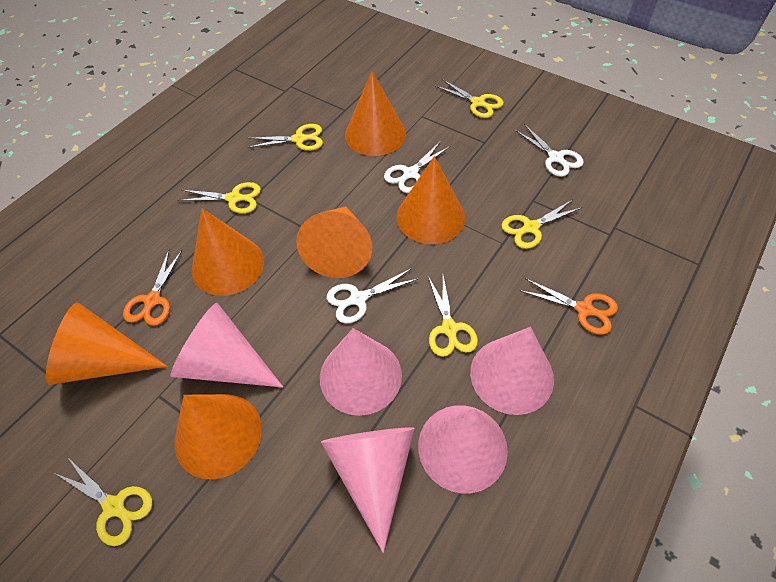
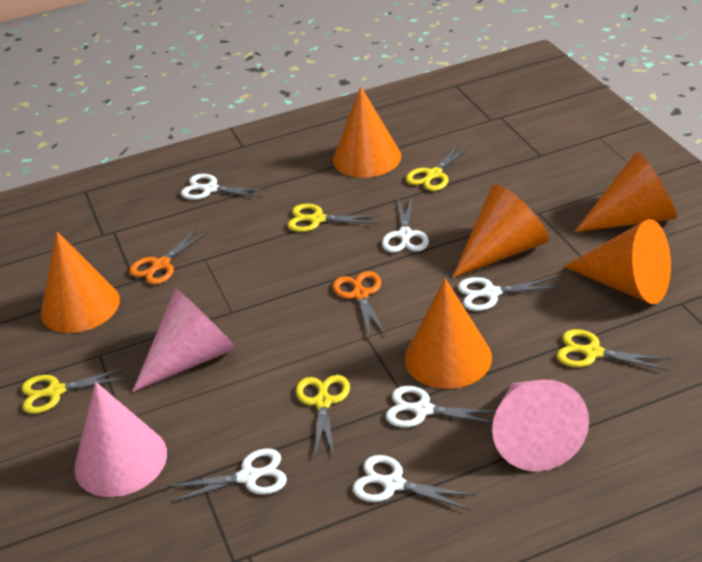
pink cone: 5 -> 3
white scissors: 3 -> 6
yellow scissors: 6 -> 5

